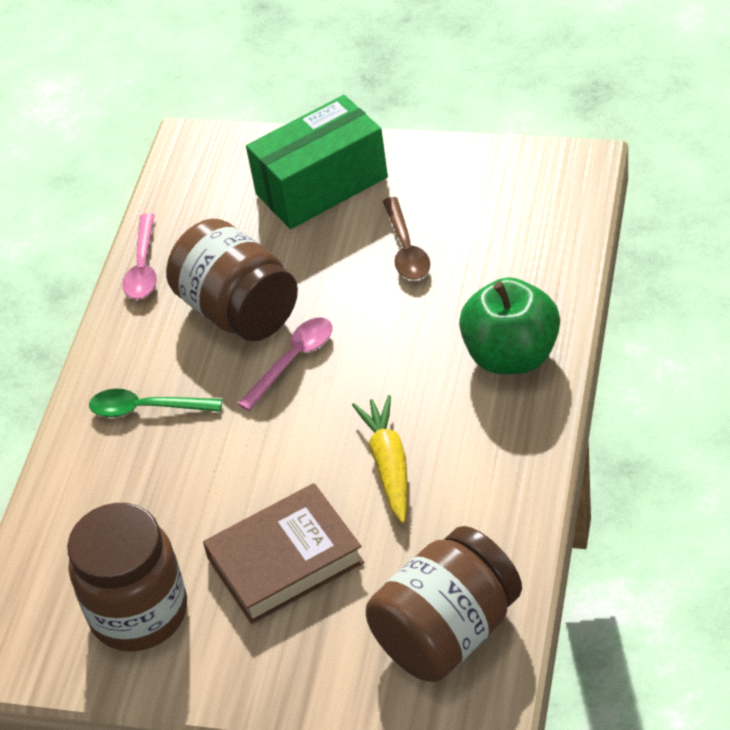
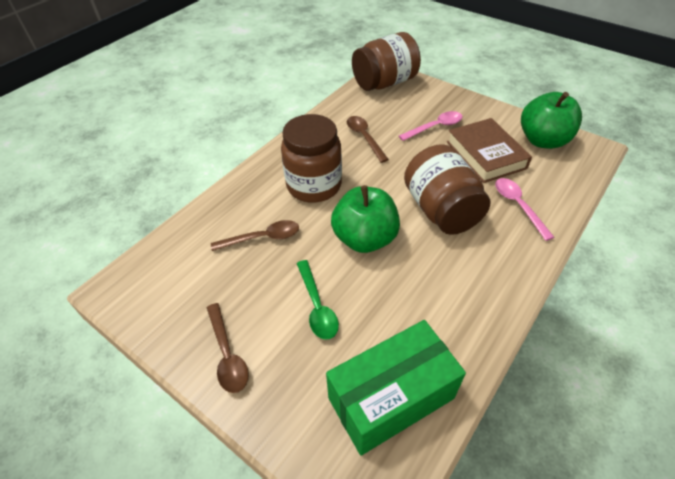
brown spoon: 1 -> 3
green apple: 1 -> 2
yellow carrot: 1 -> 0

